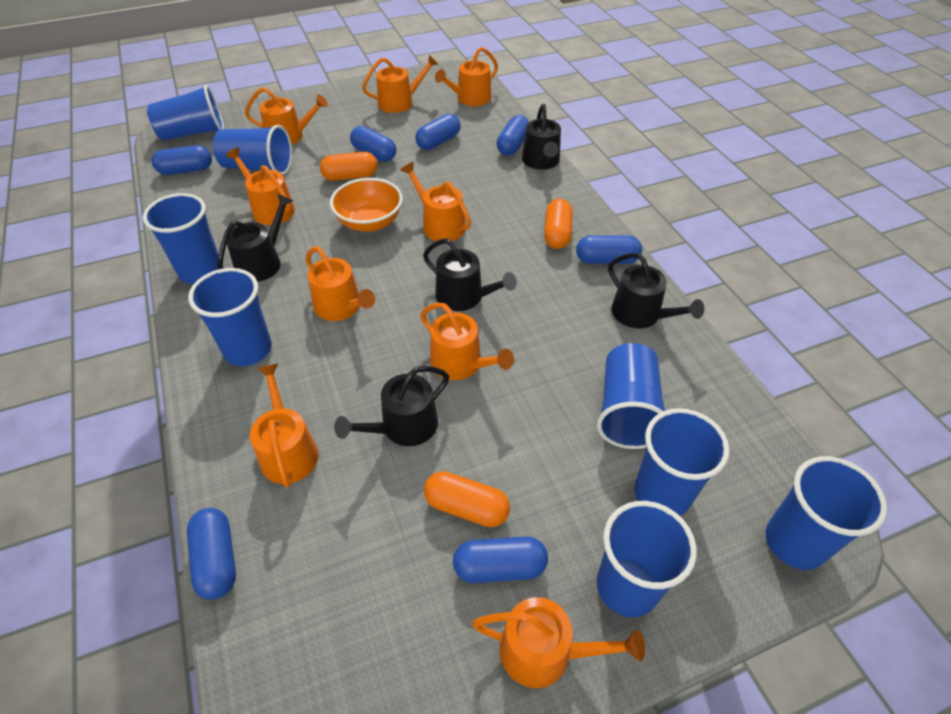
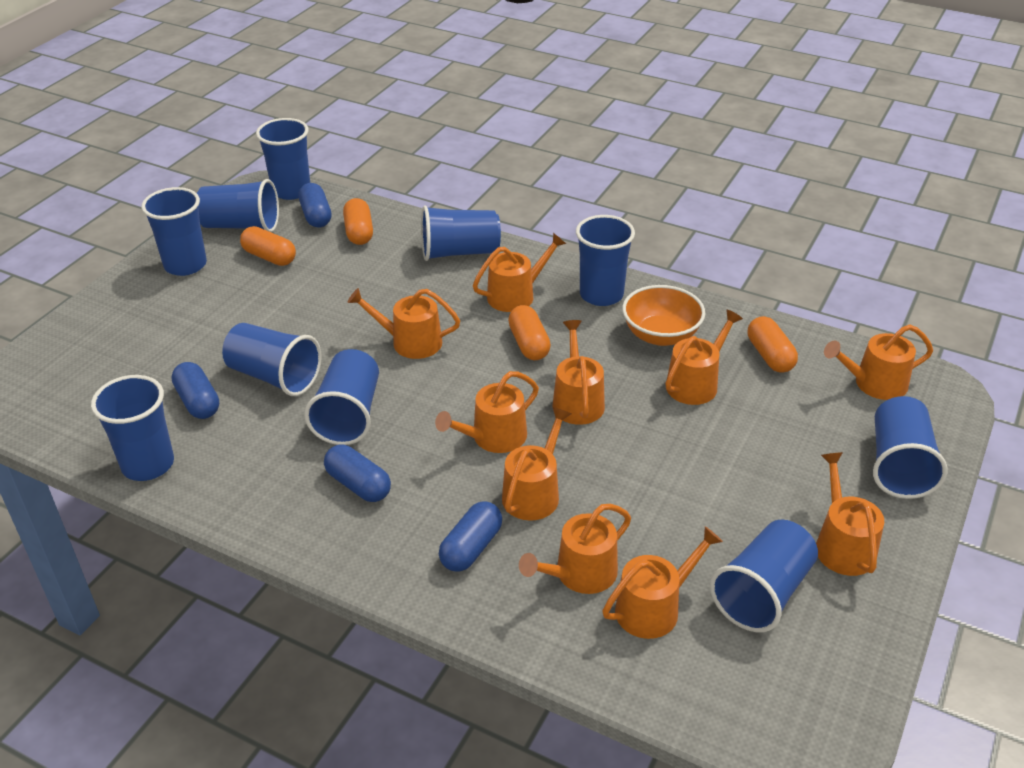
black watering can: 5 -> 0
blue capsule: 7 -> 4
blue cup: 8 -> 10
orange capsule: 3 -> 4
orange watering can: 9 -> 10

